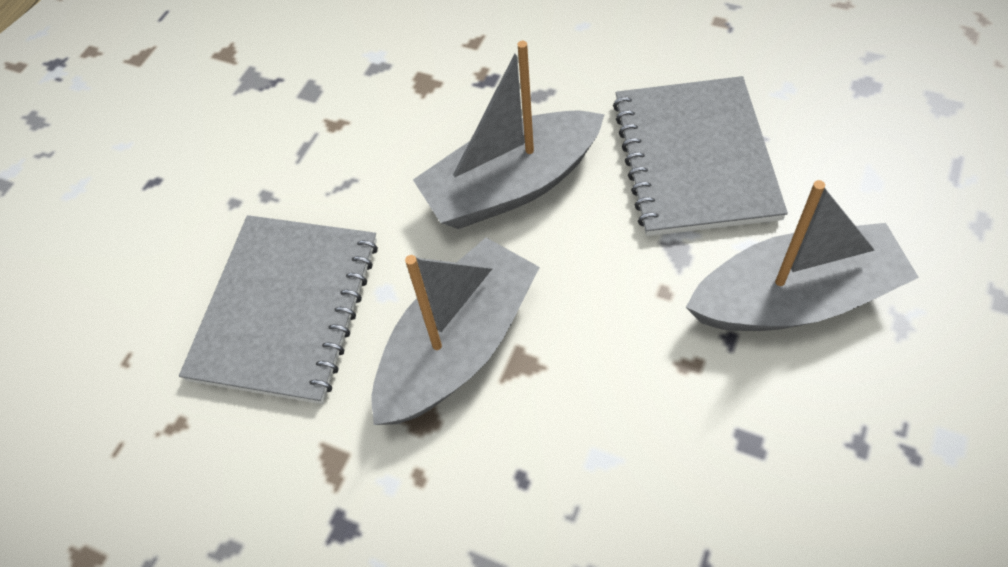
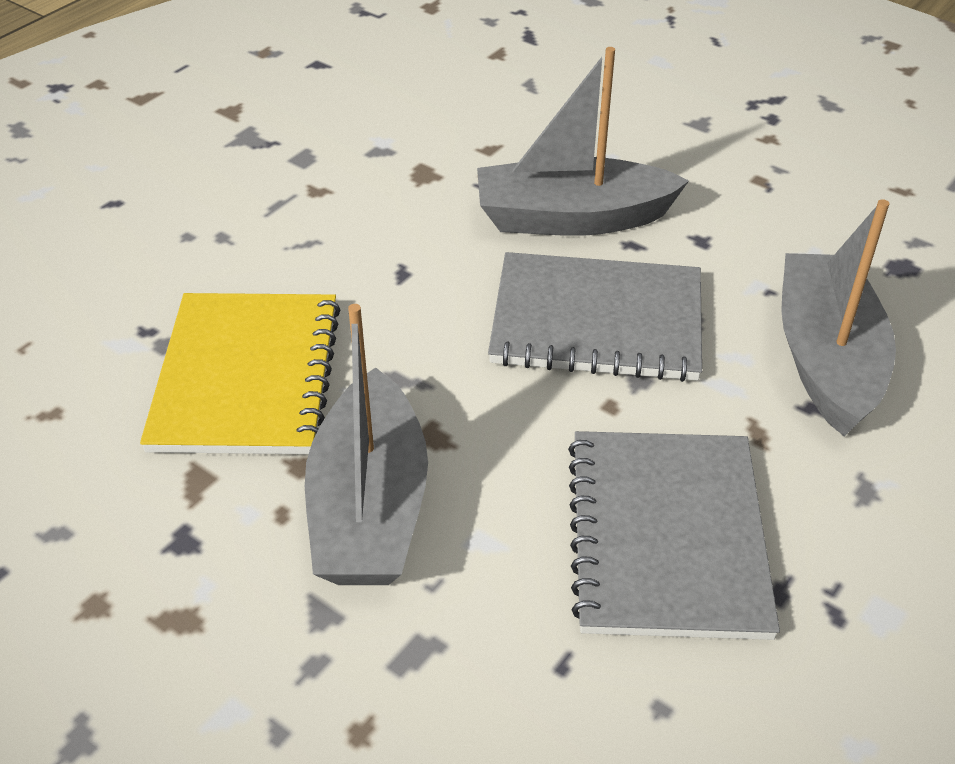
yellow notebook: 0 -> 1

